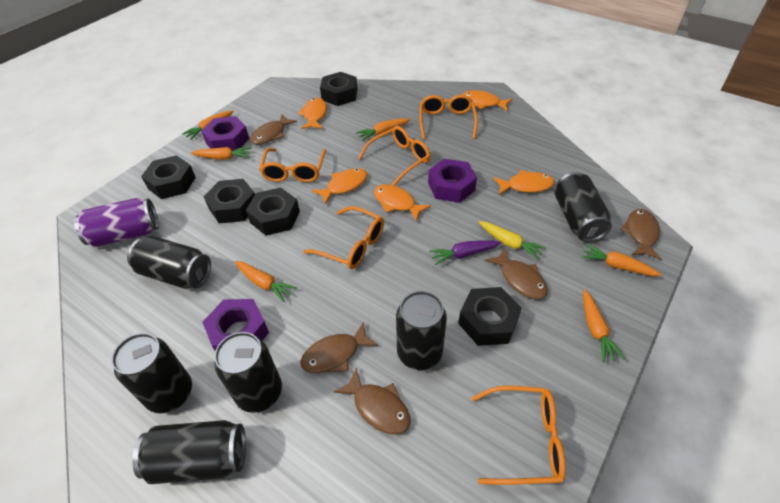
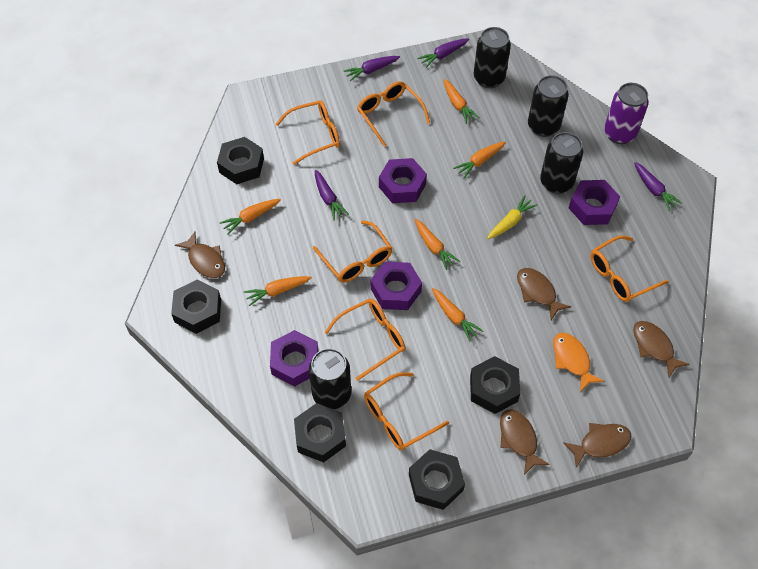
black can: 6 -> 4
orange fish: 5 -> 1
orange glasses: 5 -> 6
purple carrot: 1 -> 4
purple nut: 3 -> 4

